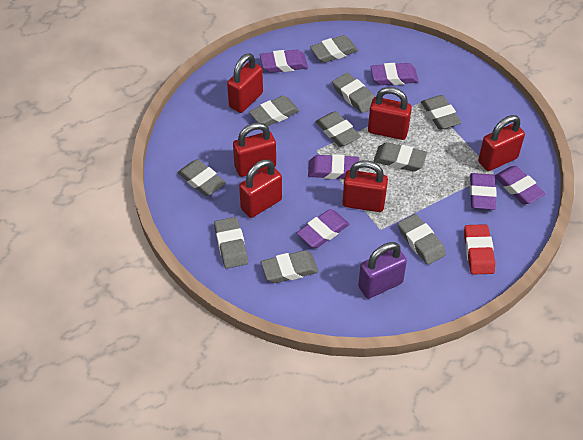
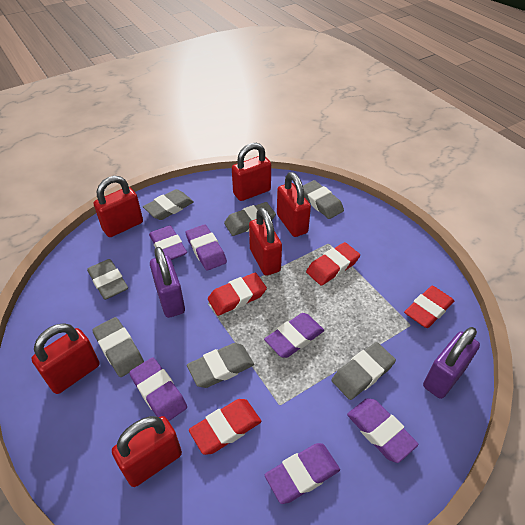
grey eraser: 10 -> 7
purple padlock: 1 -> 2
red eraser: 1 -> 4

